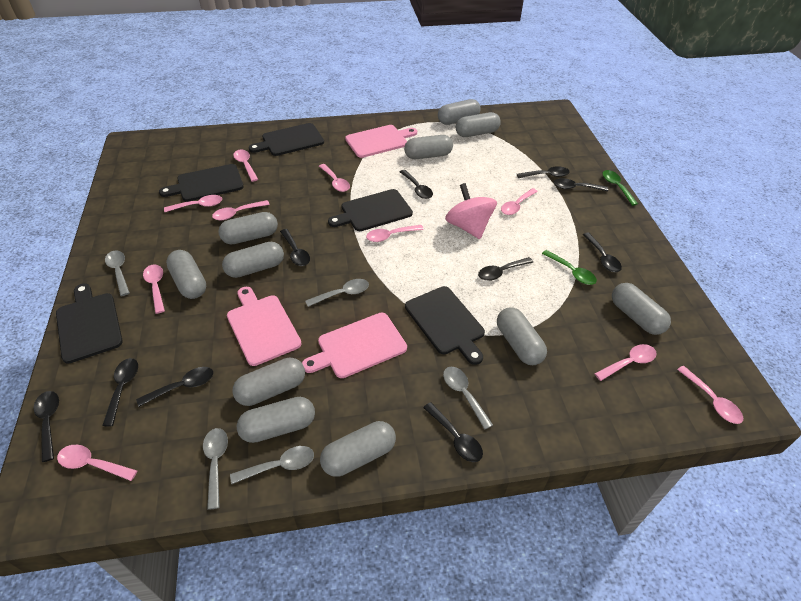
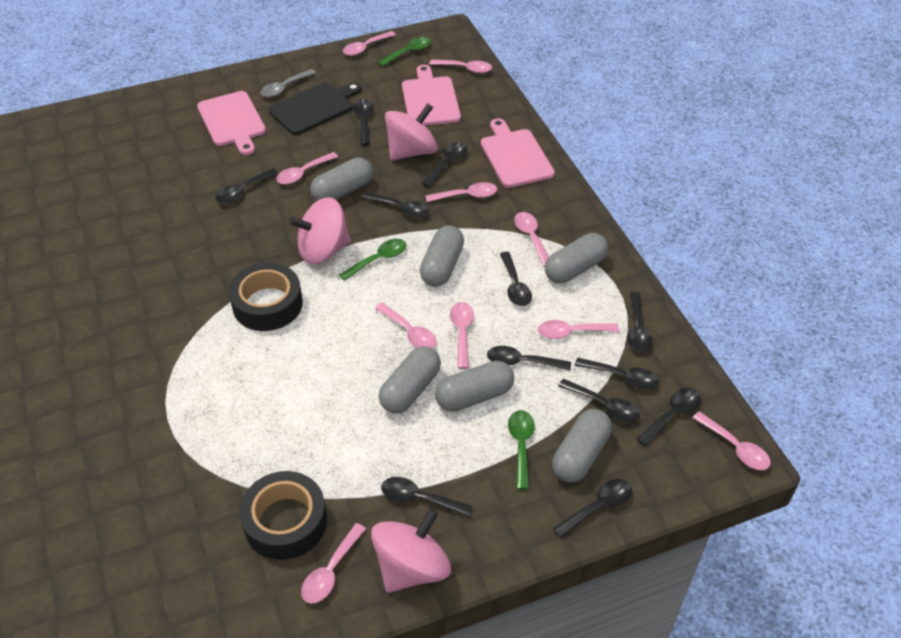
black cutting board: 5 -> 1
black spoon: 10 -> 12
black tape: 0 -> 2
green spoon: 2 -> 3
grey capsule: 11 -> 6
grey spoon: 5 -> 1
pink spinning top: 1 -> 3

